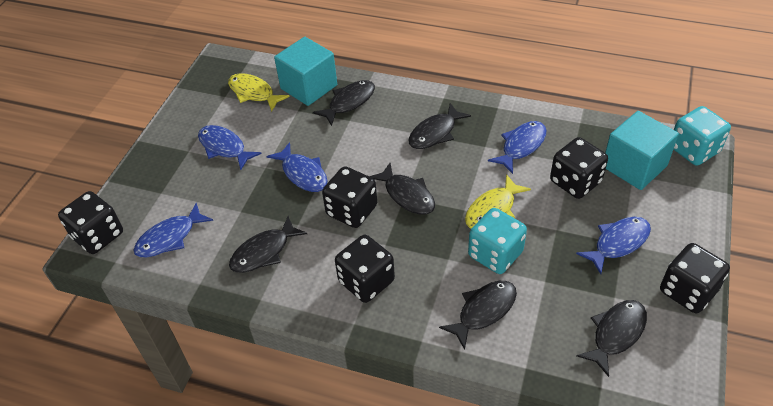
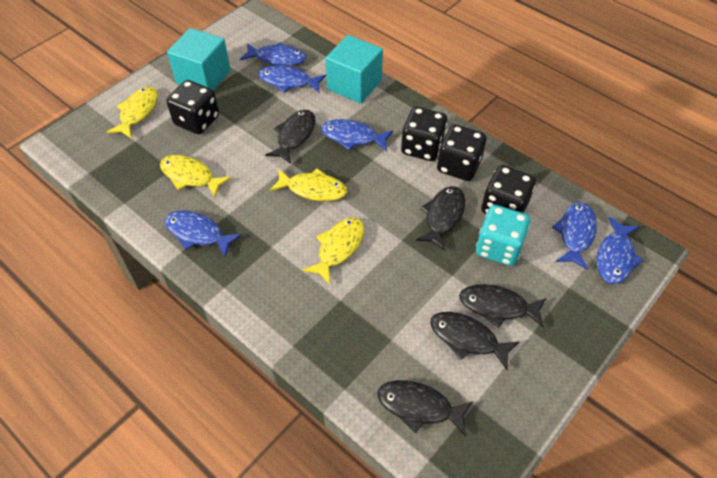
black dice: 5 -> 4
black fish: 6 -> 5
blue fish: 5 -> 6
turquoise dice: 2 -> 1
yellow fish: 2 -> 4

